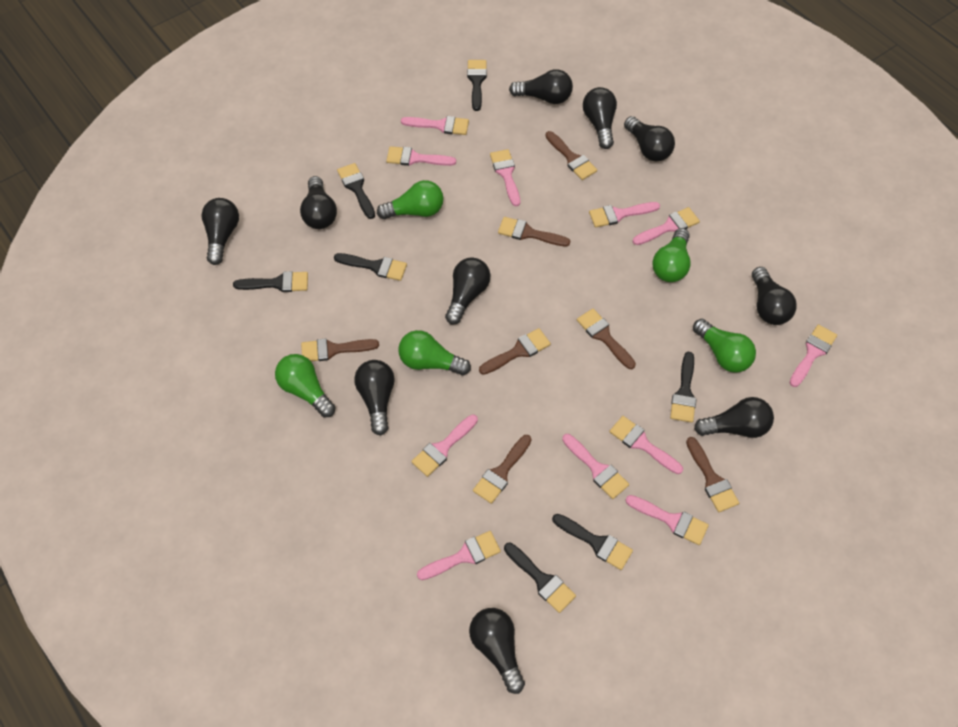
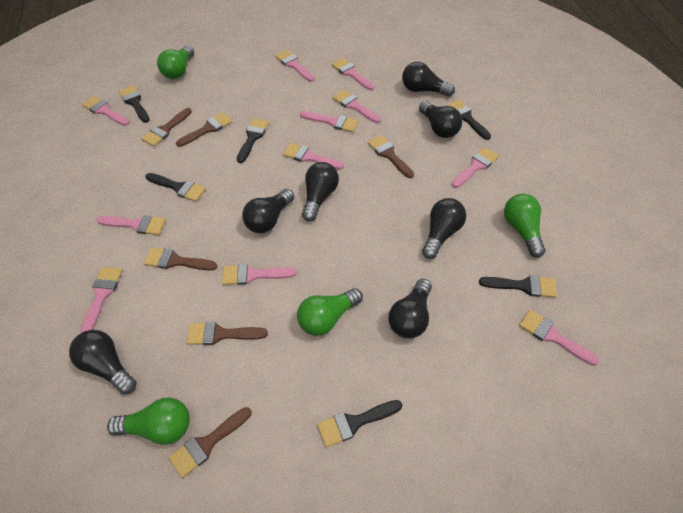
black brush: 7 -> 6
black light bulb: 10 -> 7
brown brush: 7 -> 6
green light bulb: 5 -> 4

